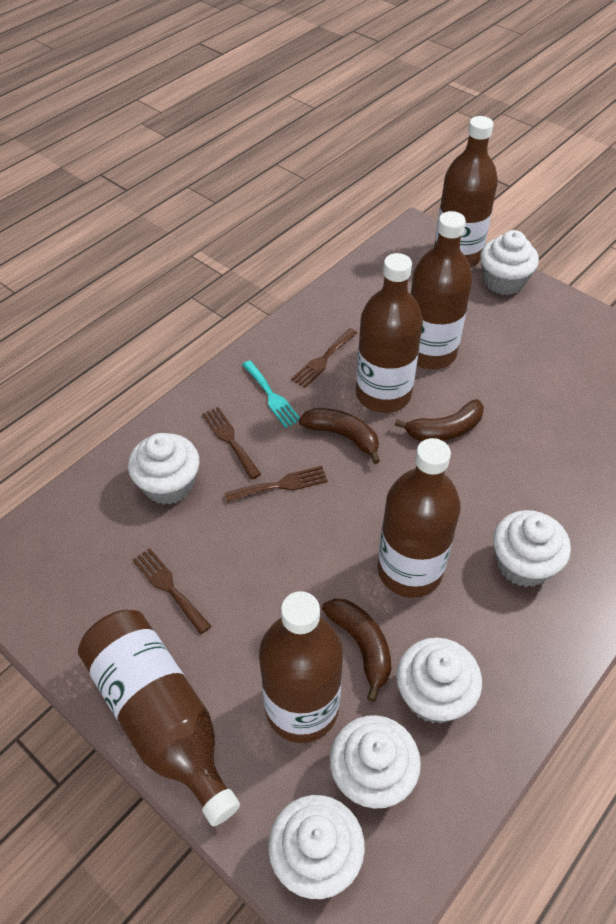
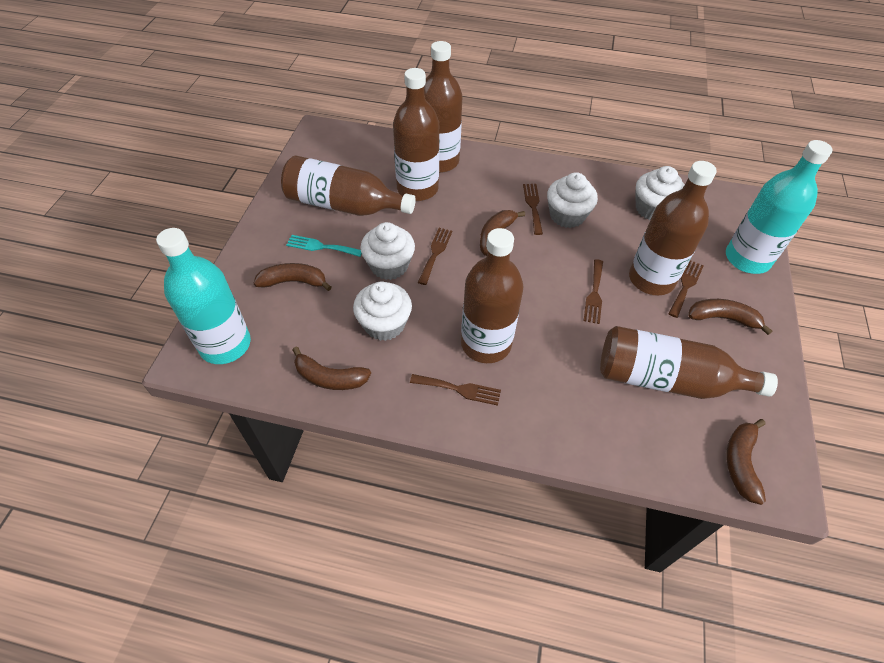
brown banana: 3 -> 5
brown fork: 4 -> 5
turquoise bottle: 0 -> 2
white cupcake: 6 -> 4

